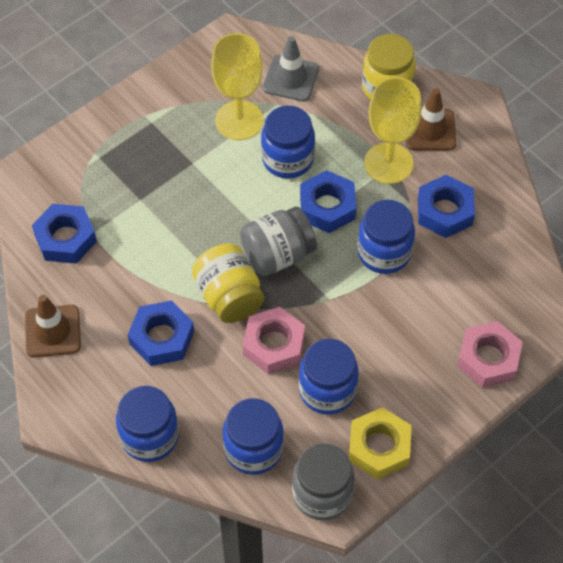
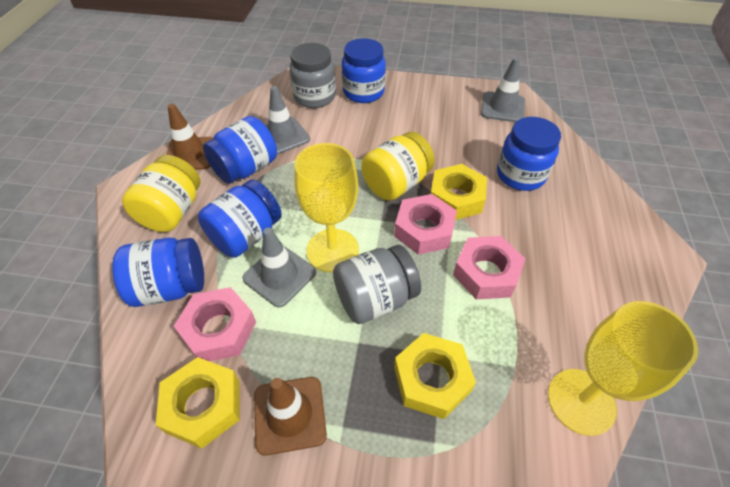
blue nut: 4 -> 0
grey traffic cone: 1 -> 3
pink nut: 2 -> 3
yellow nut: 1 -> 3

